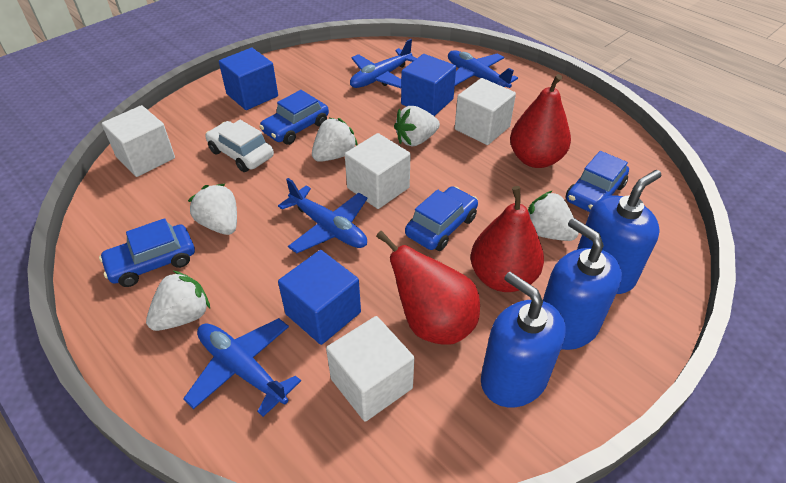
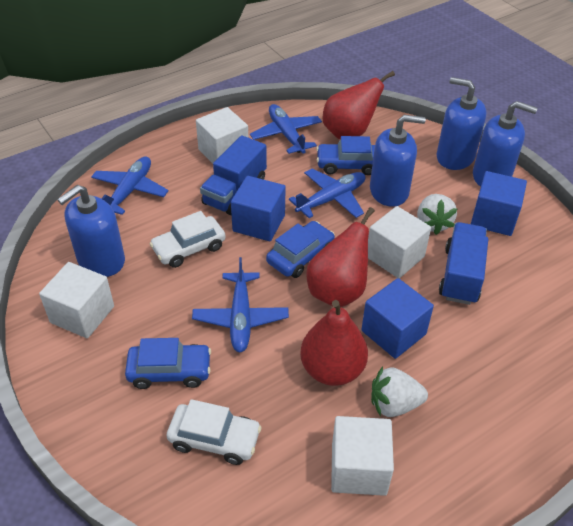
blue car: 4 -> 3
blue soap dispenser: 3 -> 4
blue truck: 0 -> 2
white car: 1 -> 2
white strawberry: 5 -> 2

